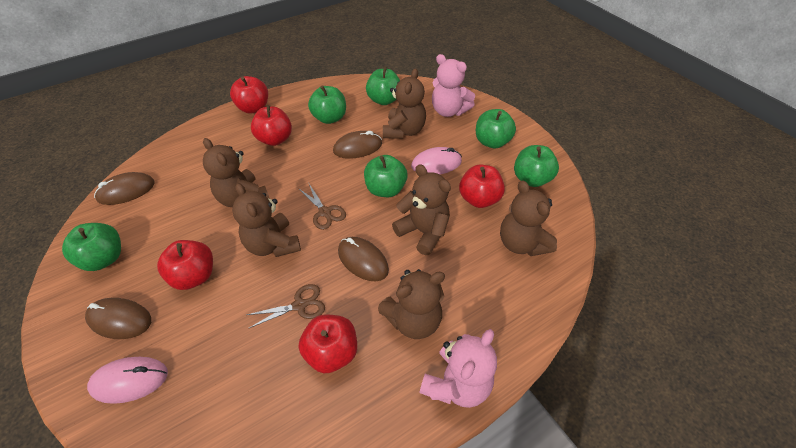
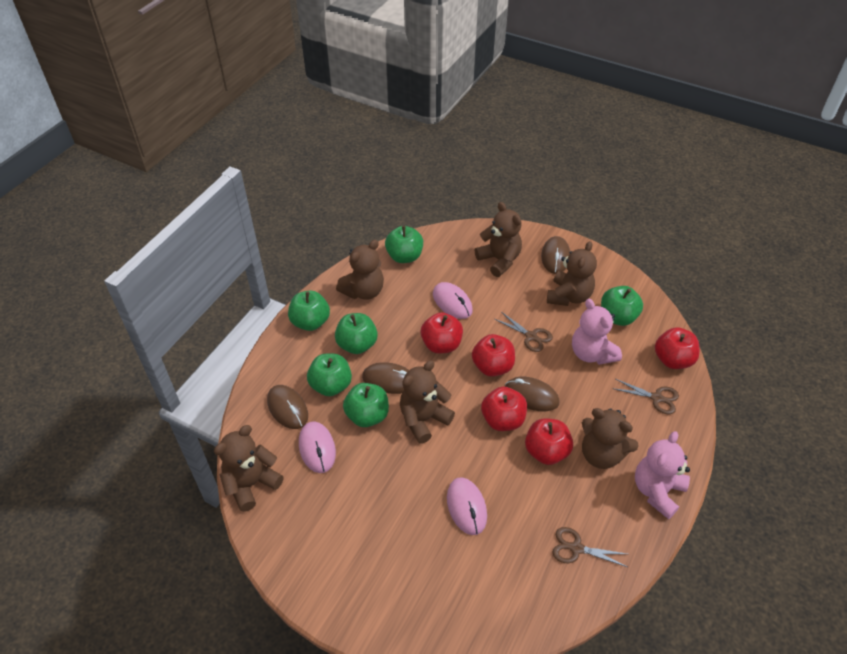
brown scissors: 2 -> 3
pink mouse: 2 -> 3

